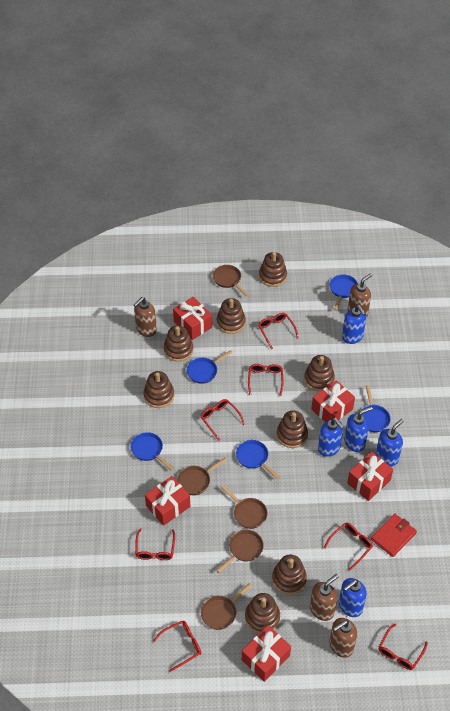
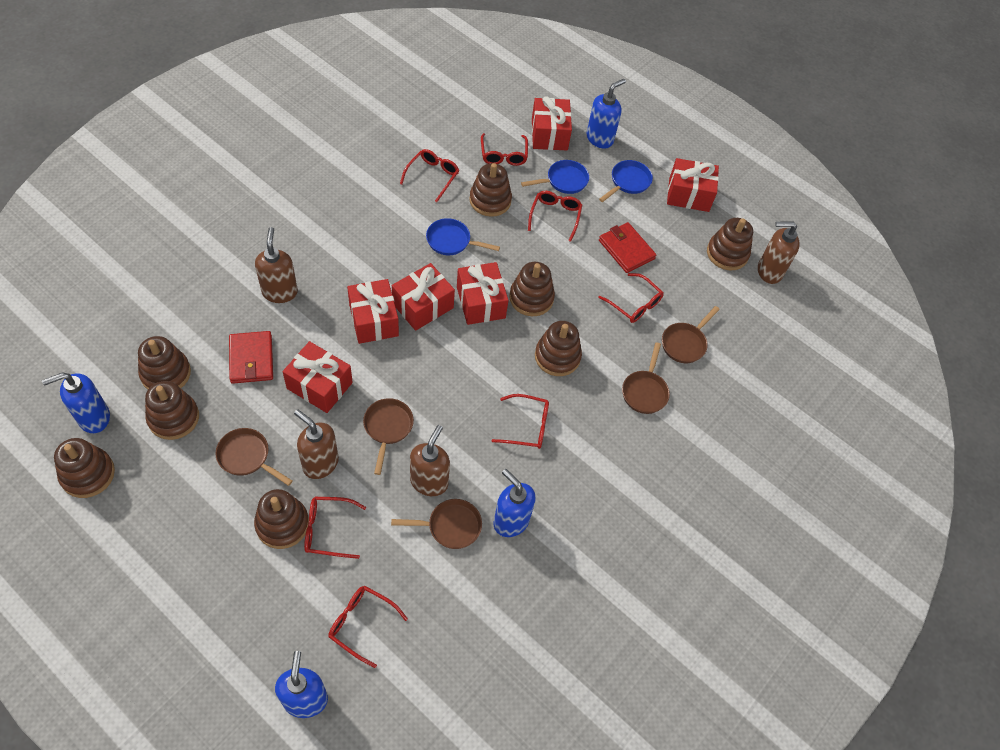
blue pan: 5 -> 3
blue soap dispenser: 5 -> 4
red gift: 5 -> 6
red wallet: 1 -> 2

